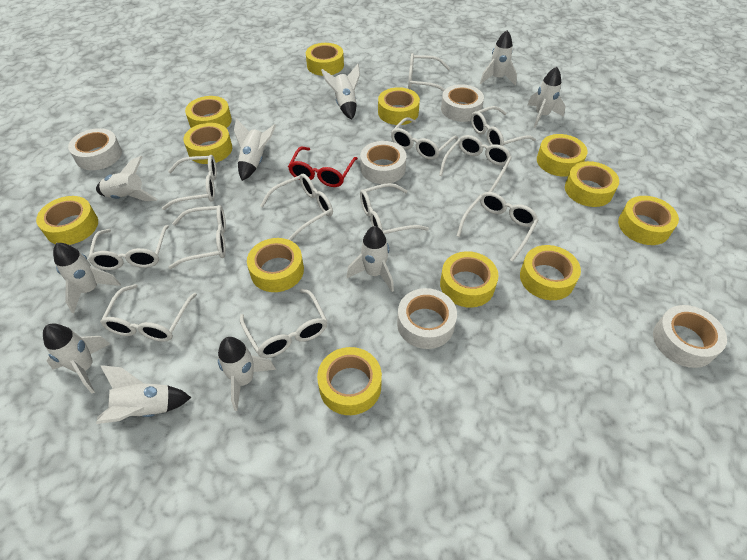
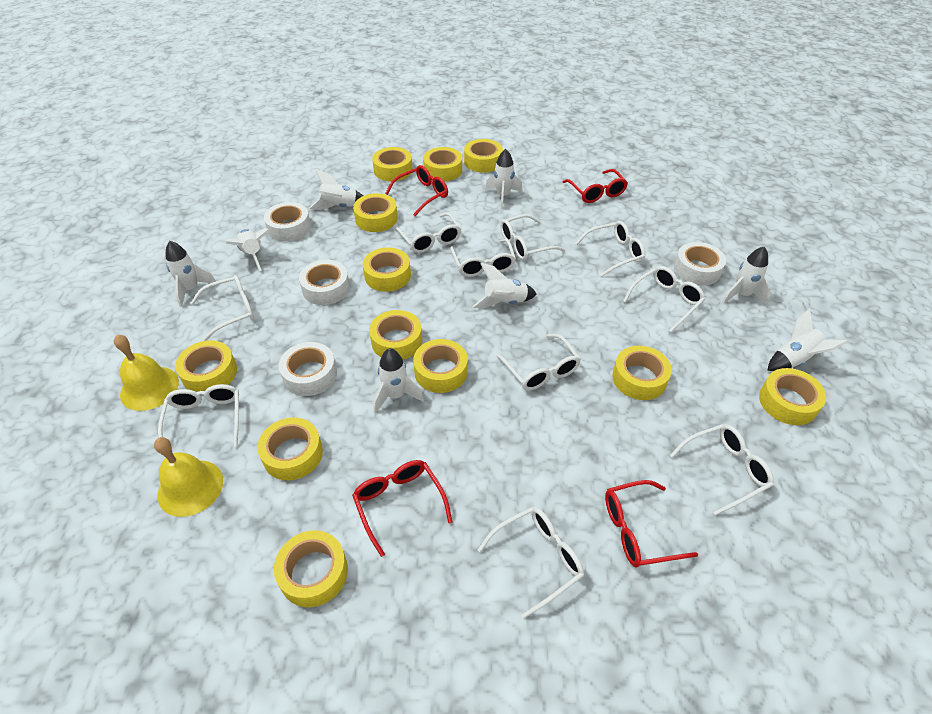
red glasses: 1 -> 4
white glasses: 12 -> 10
white rocket: 10 -> 8
white tape: 5 -> 4
yellow bell: 0 -> 2

